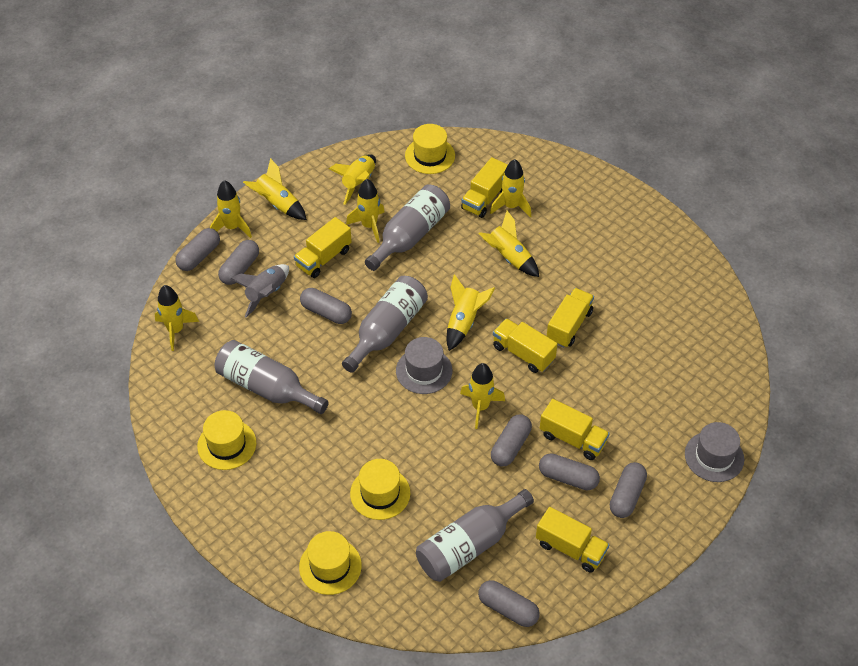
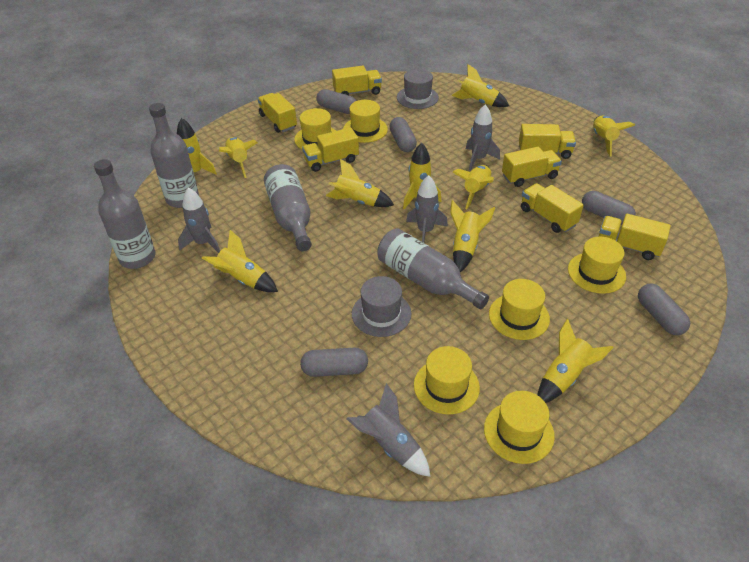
grey capsule: 7 -> 5
grey rocket: 1 -> 4
yellow hat: 4 -> 6
yellow rocket: 9 -> 10
yellow truck: 6 -> 7

